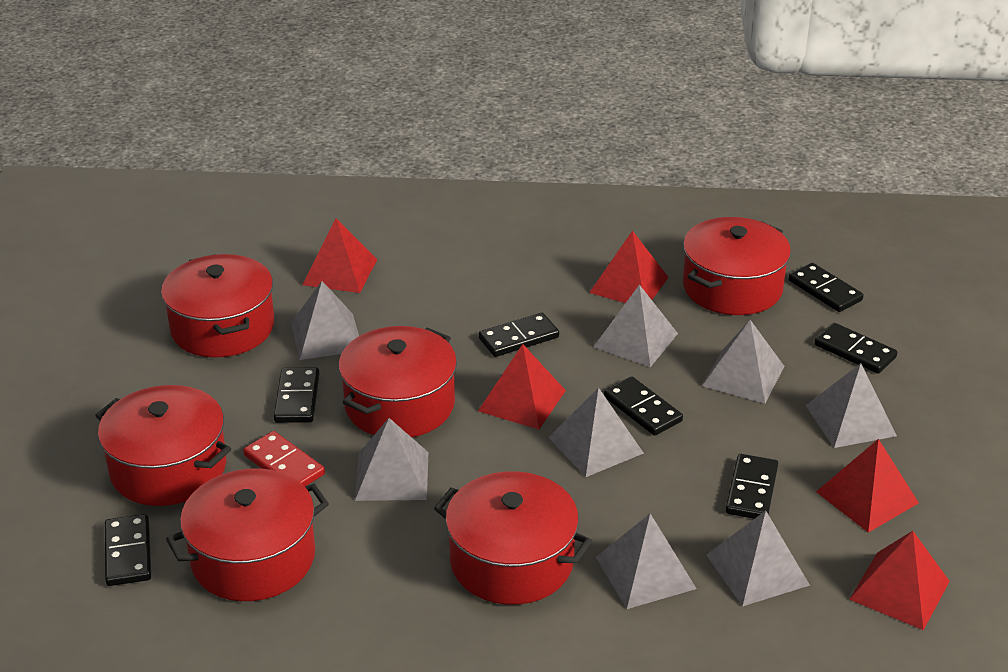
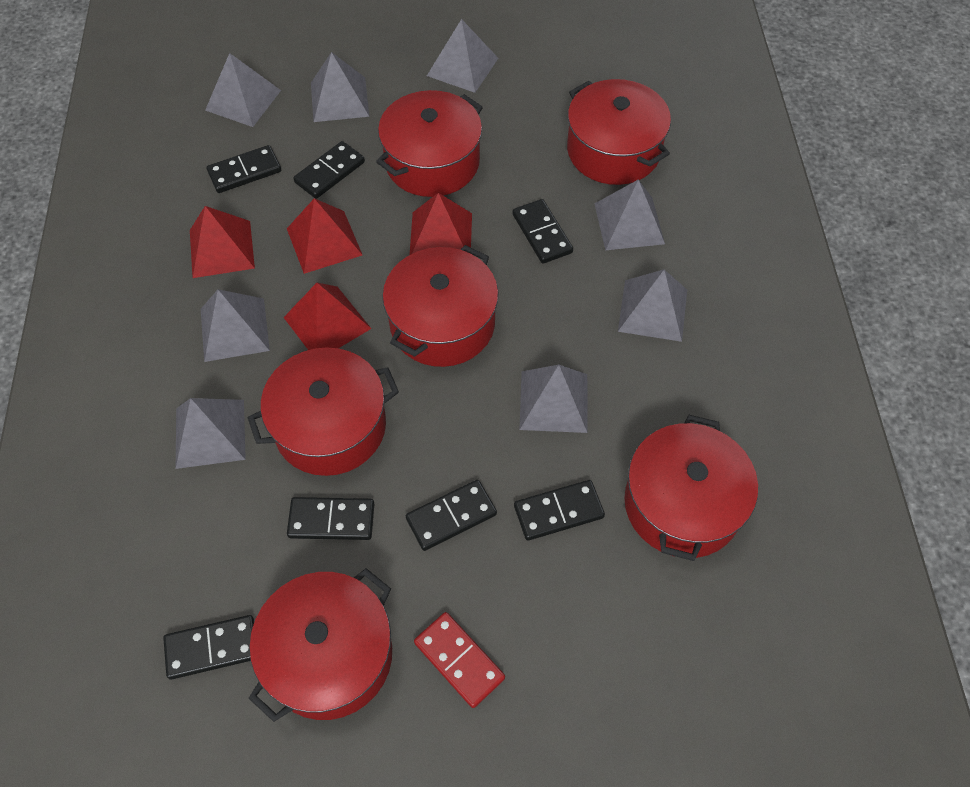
red pyramid: 5 -> 4

